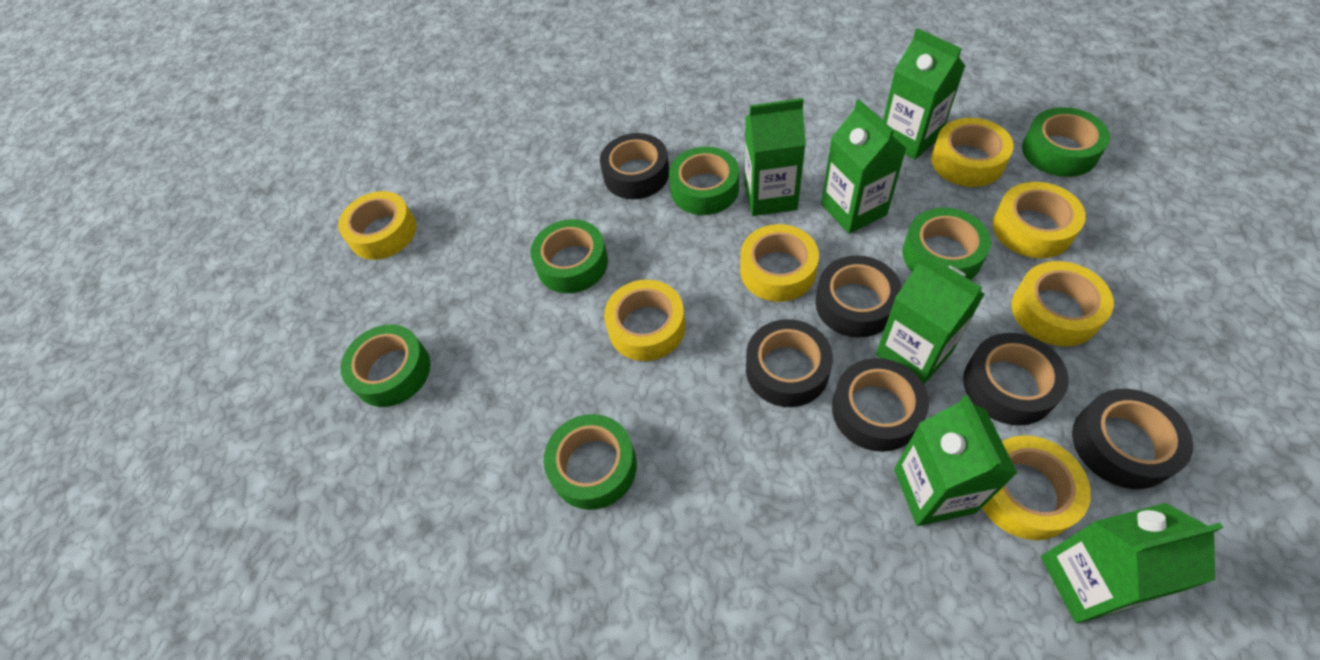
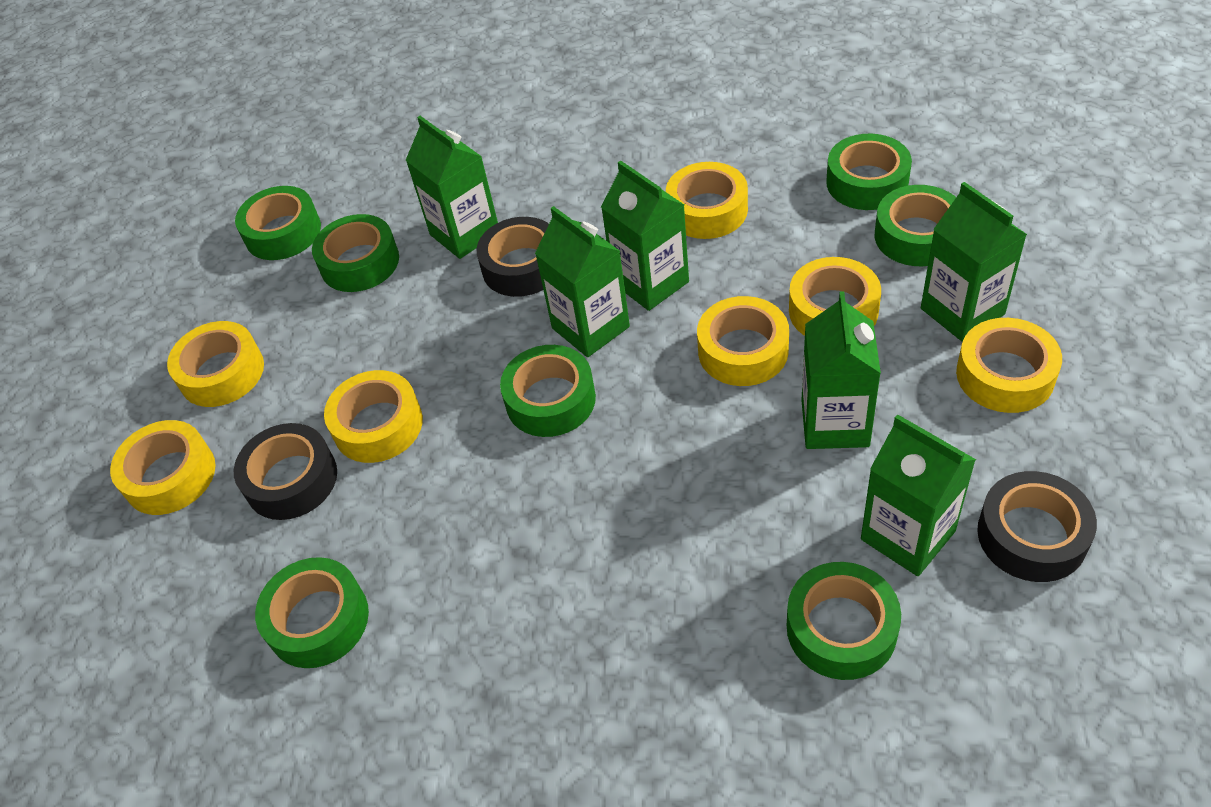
black tape: 6 -> 3
green tape: 6 -> 7

